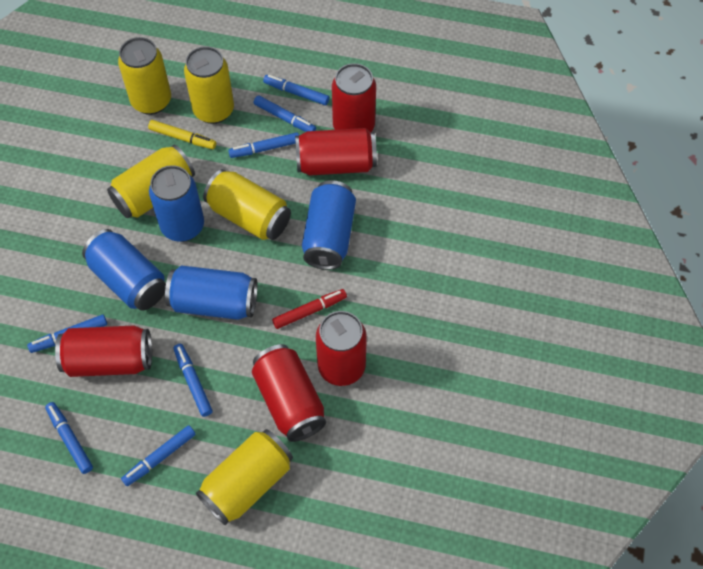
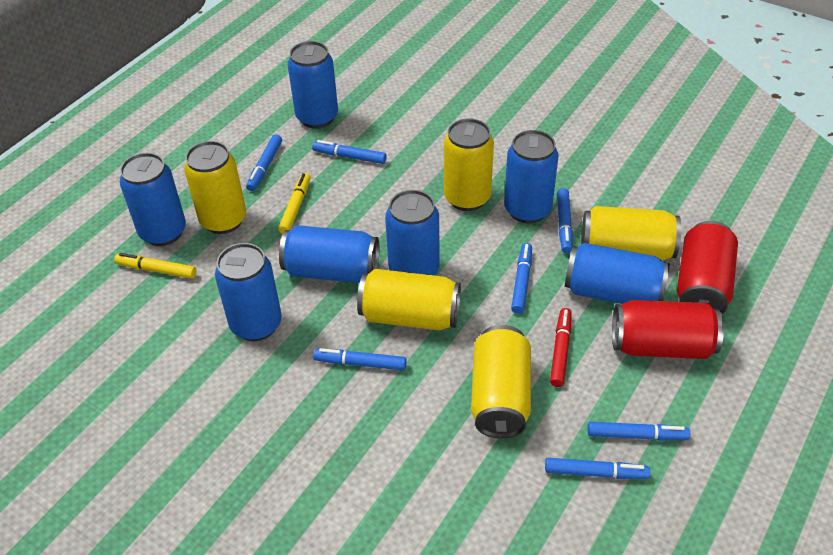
blue can: 4 -> 7
red can: 5 -> 2
yellow marker: 1 -> 2

